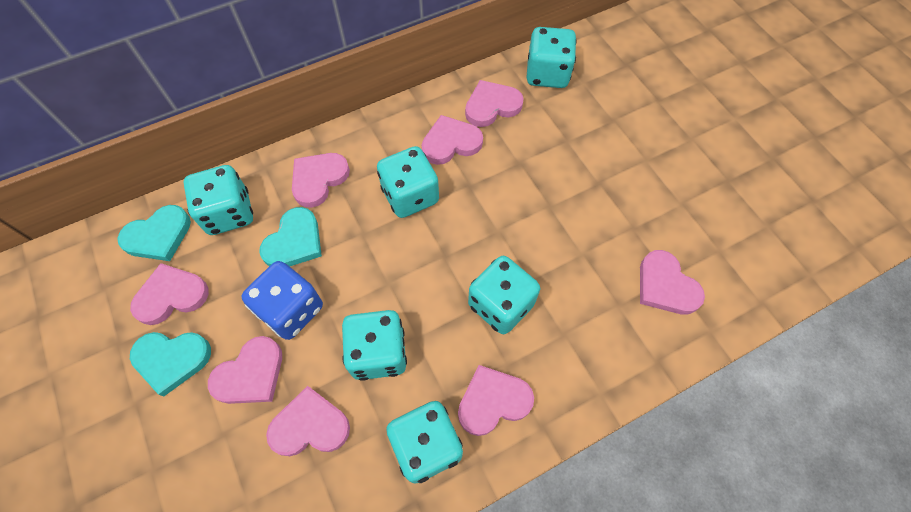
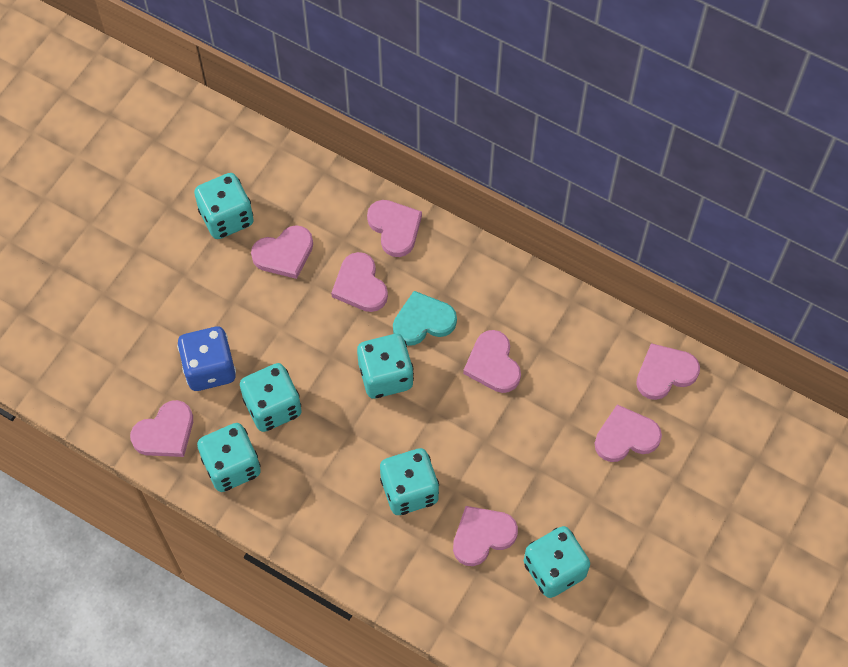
turquoise heart: 3 -> 1

